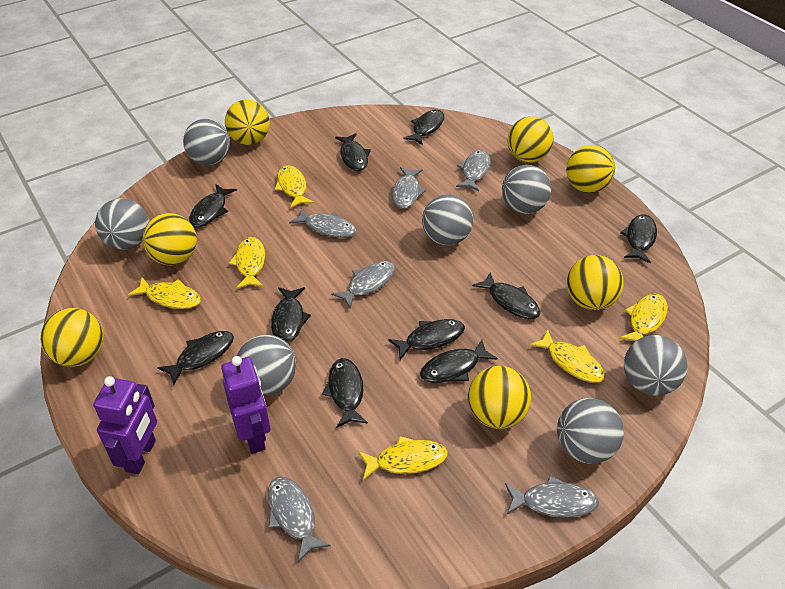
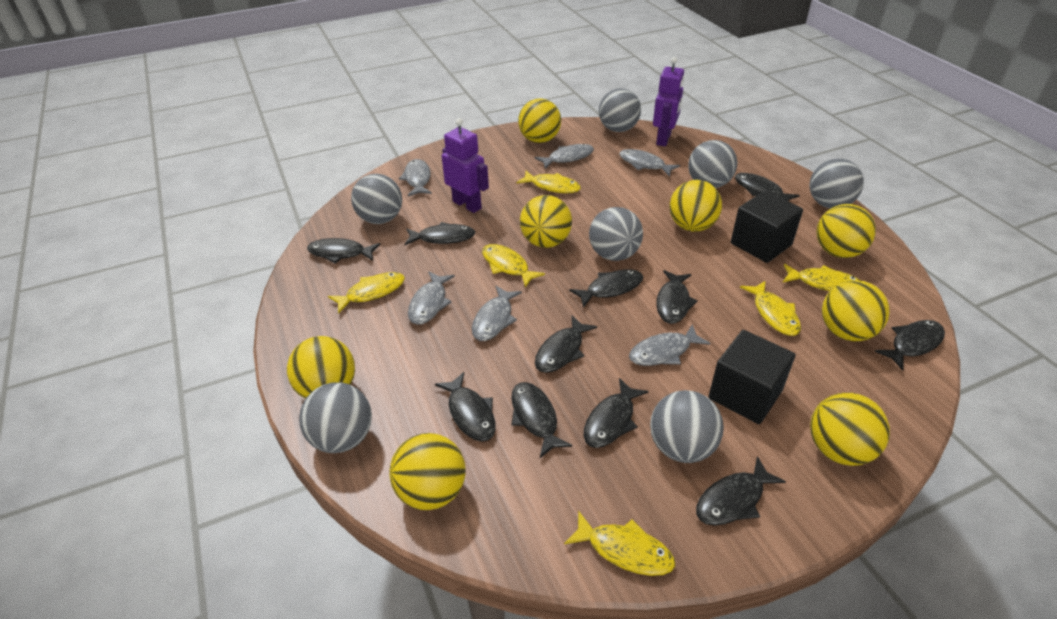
black cube: 0 -> 2
black fish: 10 -> 11
yellow ball: 7 -> 8

